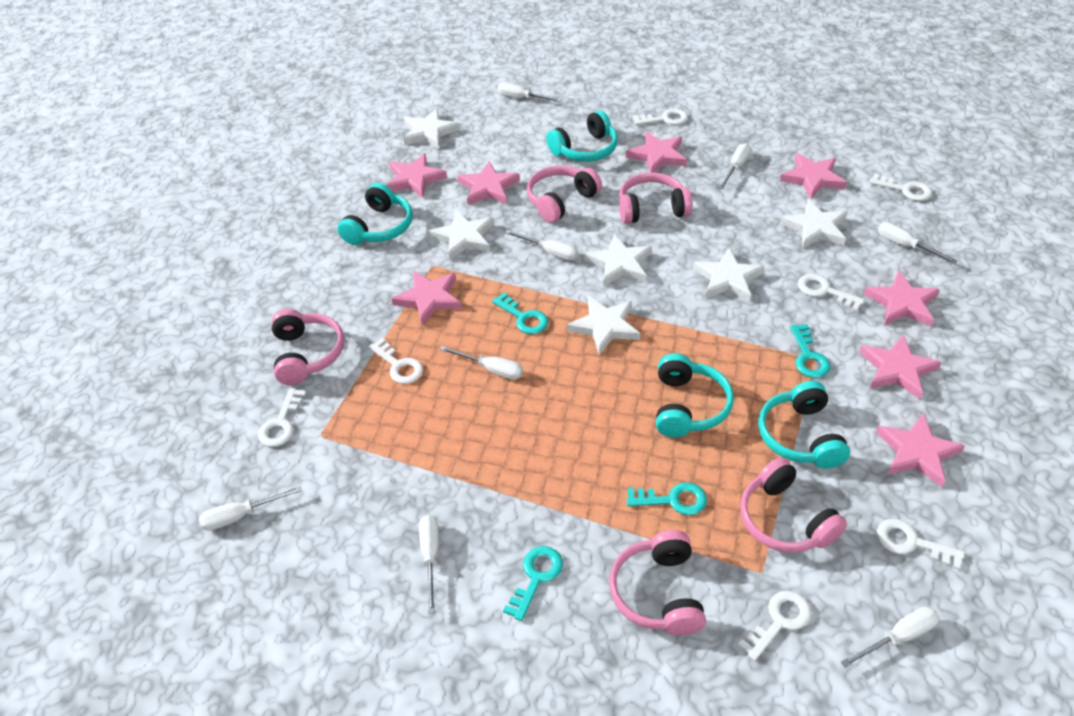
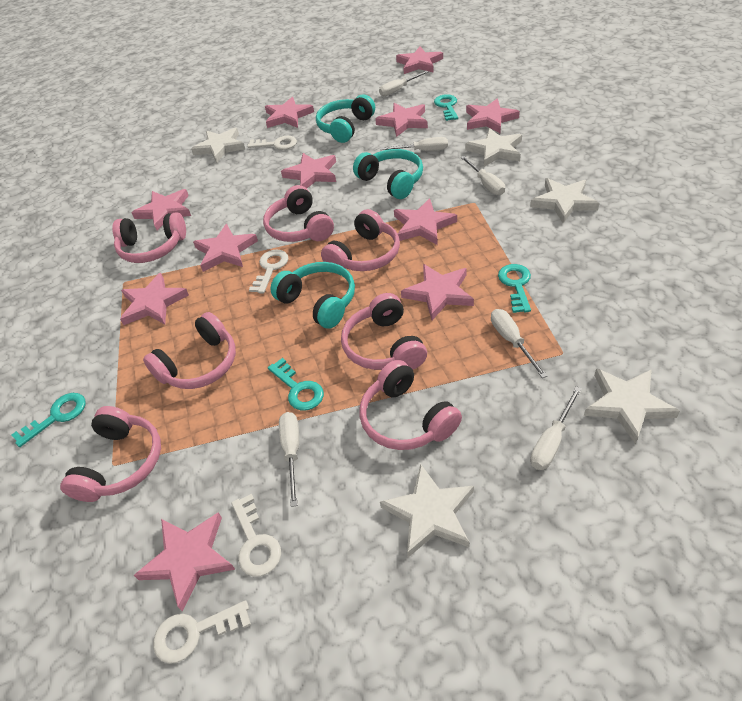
pink headphones: 5 -> 7
pink star: 8 -> 11
turquoise headphones: 4 -> 3
white key: 7 -> 4
white screwdriver: 8 -> 6
white star: 6 -> 5

